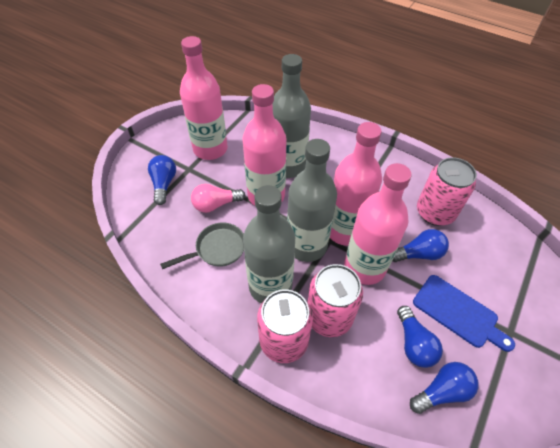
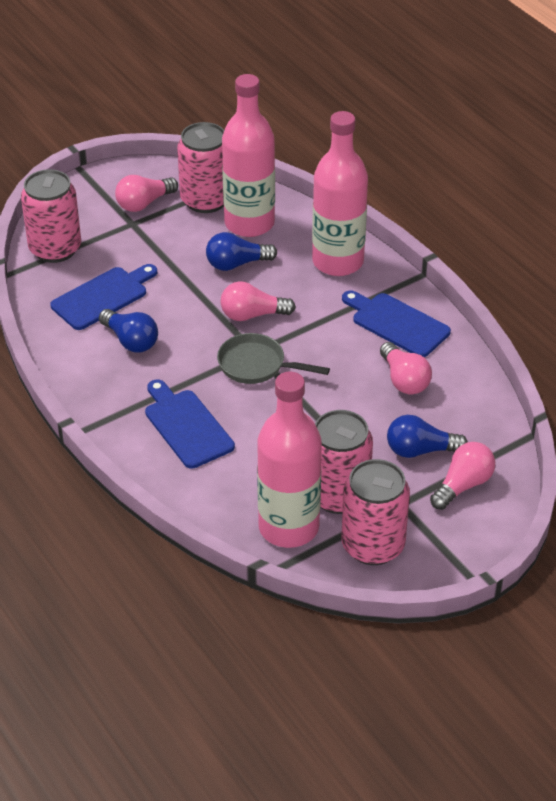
blue cutting board: 1 -> 3
blue light bulb: 4 -> 3
grey bottle: 3 -> 0
pink bottle: 4 -> 3
pink can: 3 -> 4
pink light bulb: 1 -> 4

